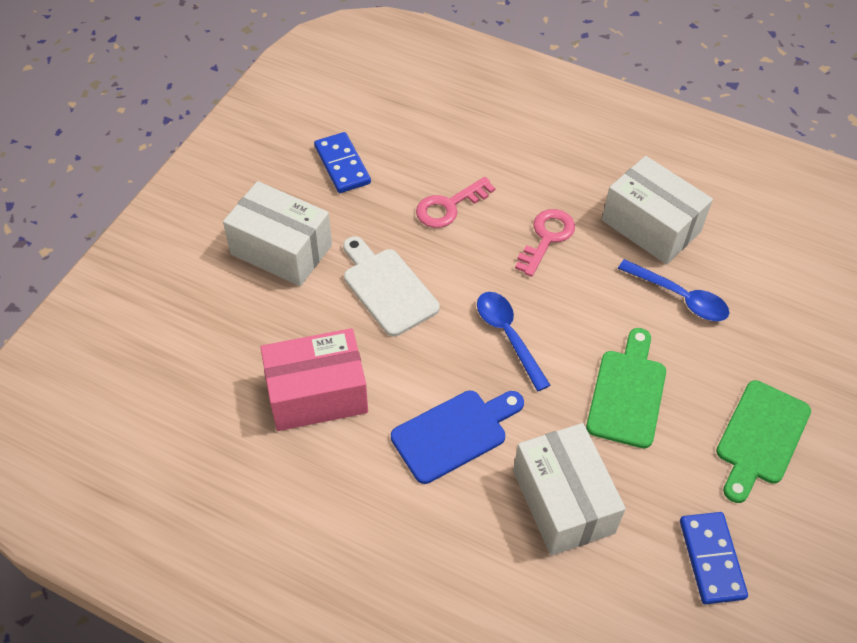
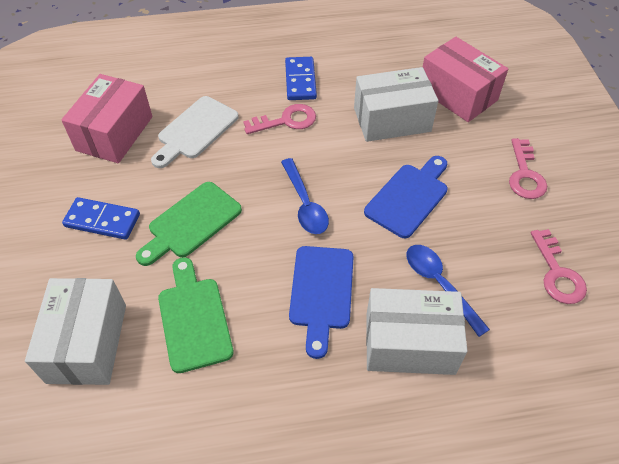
blue cutting board: 1 -> 2
pink box: 1 -> 2
pink key: 2 -> 3

